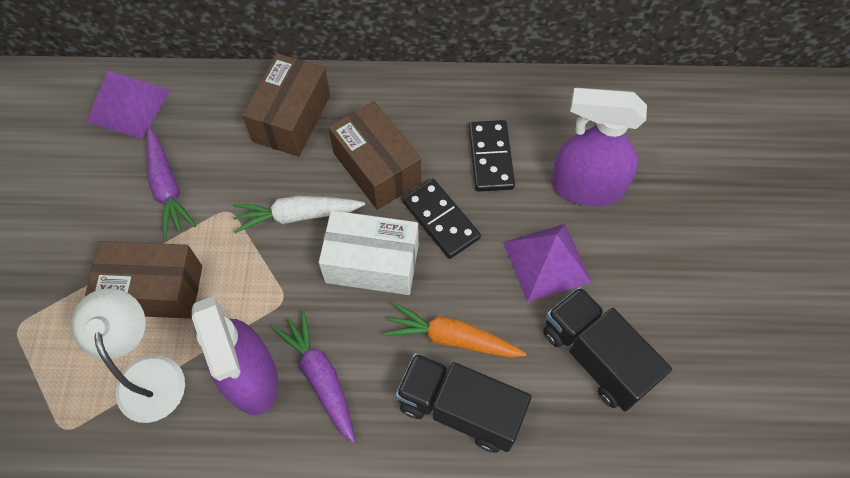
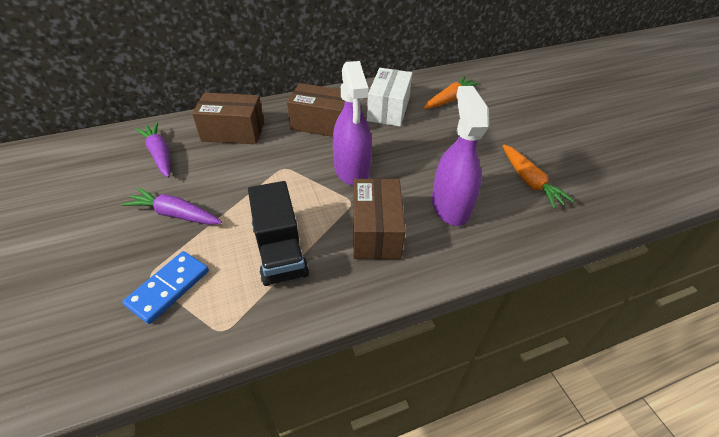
black domino: 2 -> 0
black truck: 2 -> 1
blue domino: 0 -> 1
orange carrot: 1 -> 2
purple pyramid: 2 -> 0
white carrot: 1 -> 0
white lamp: 1 -> 0

